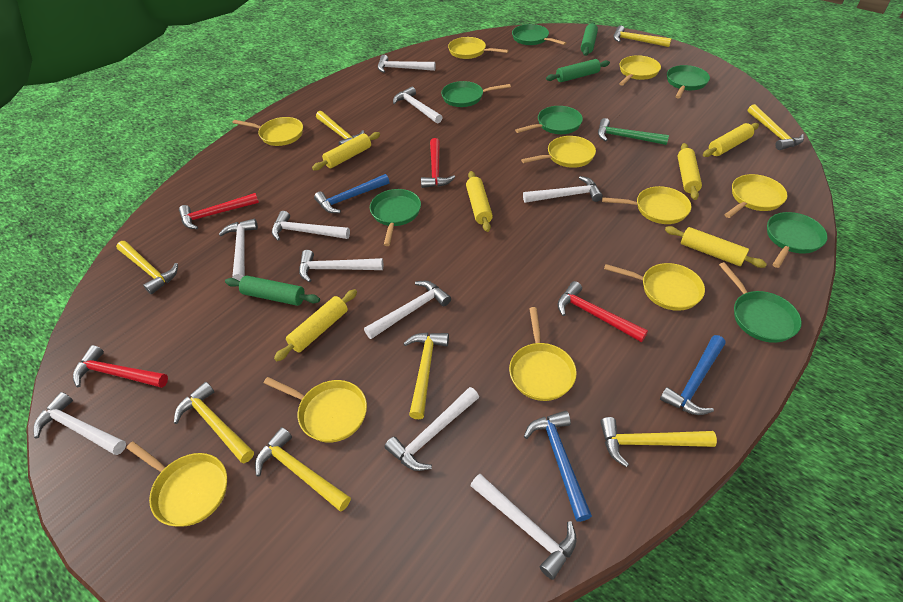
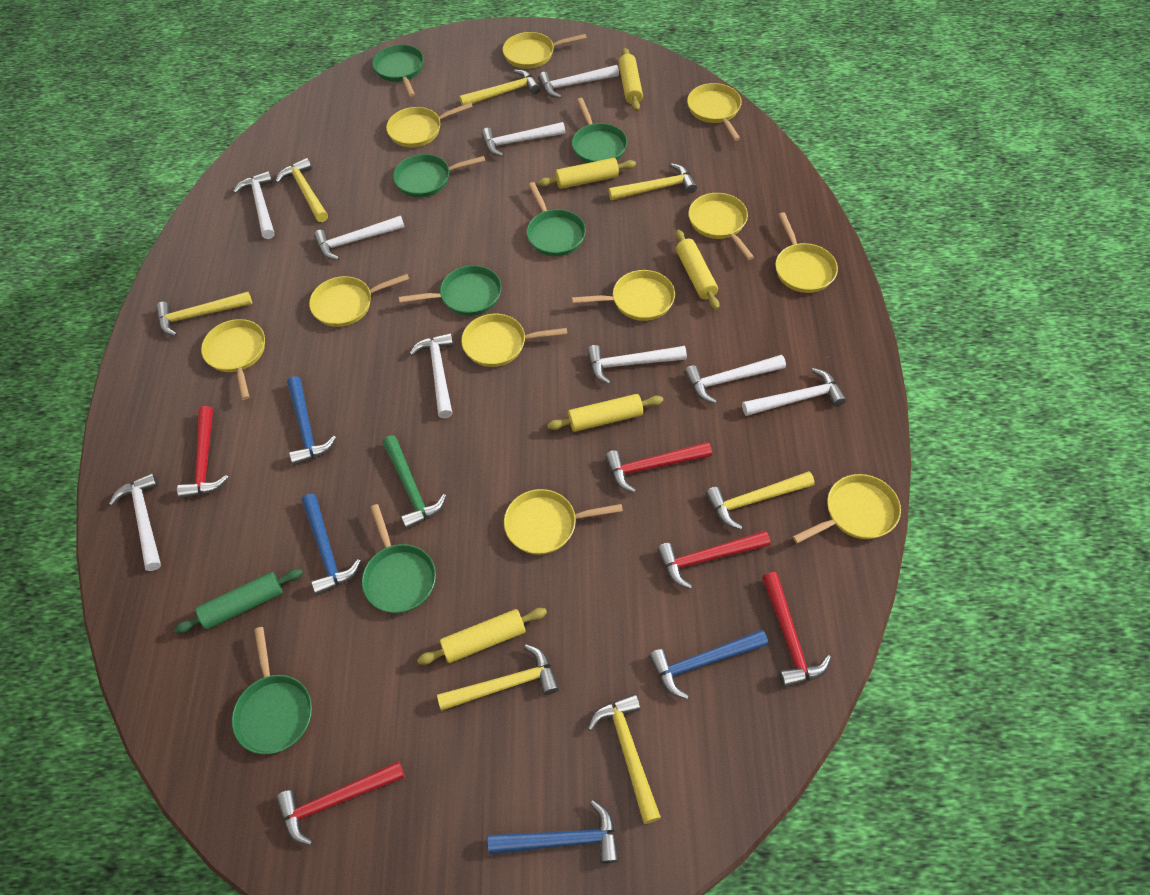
blue hammer: 3 -> 4
green rolling pin: 3 -> 1
red hammer: 4 -> 5
white hammer: 10 -> 9
yellow hammer: 8 -> 7
yellow pan: 10 -> 11
yellow rolling pin: 6 -> 5

